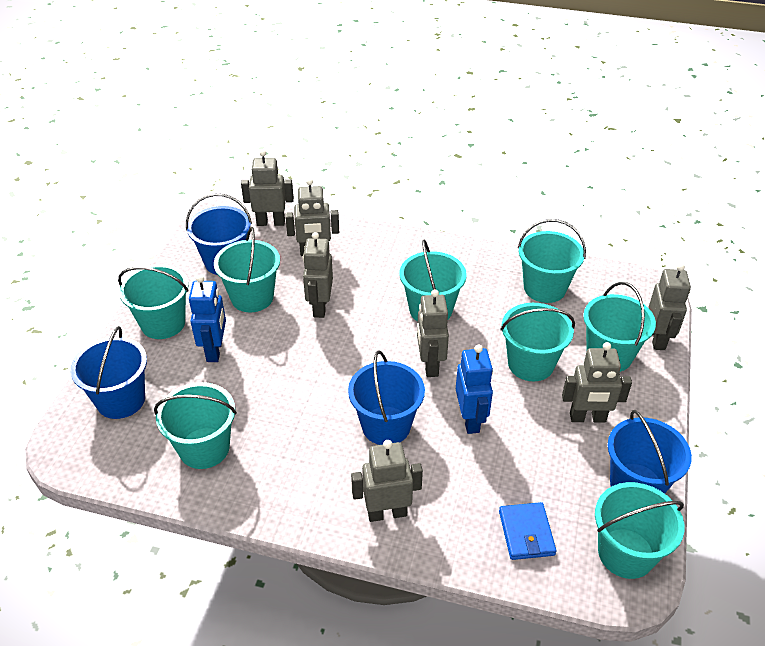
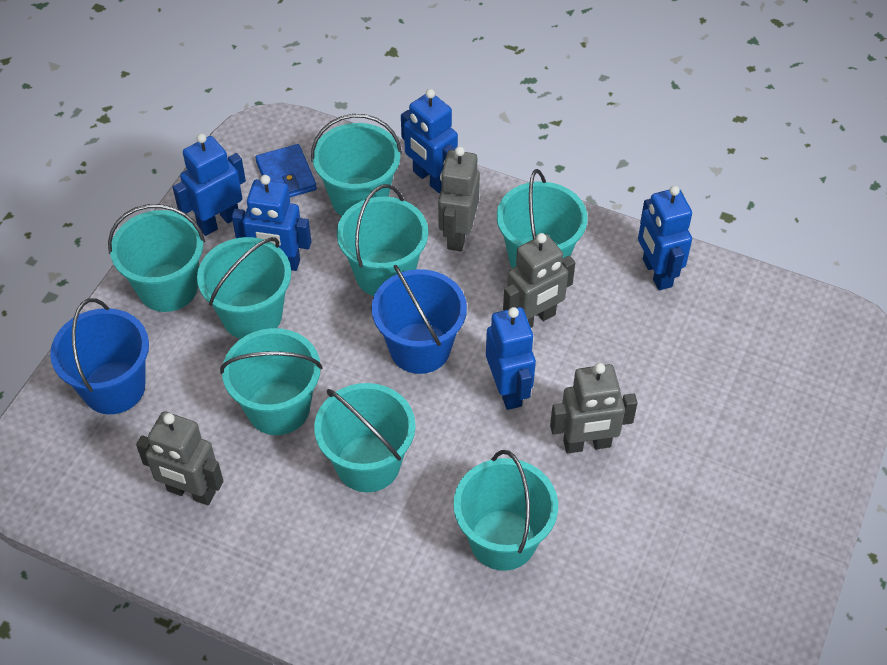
blue bucket: 4 -> 2
blue robot: 2 -> 5
grey robot: 7 -> 4

